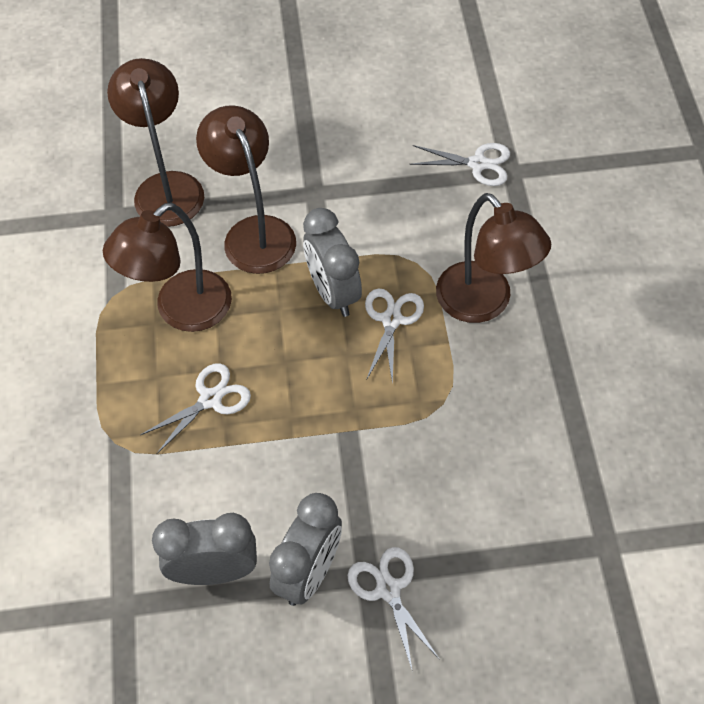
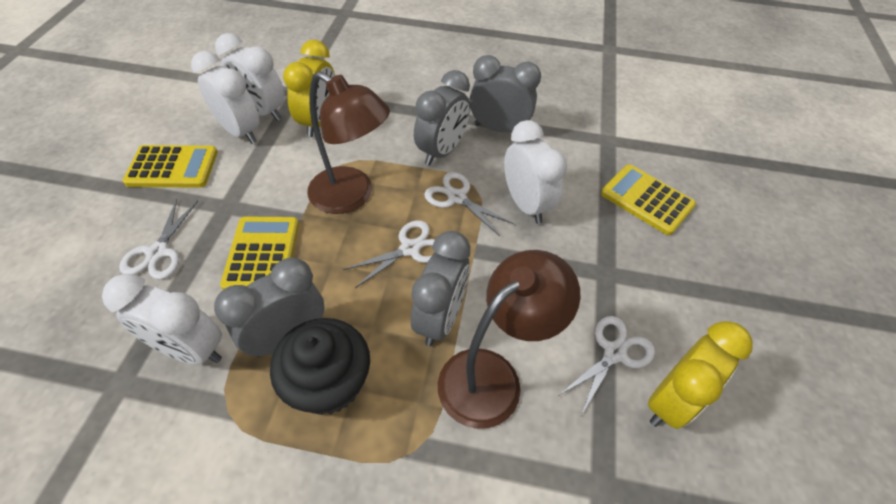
black cupcake: 0 -> 1
brown lamp: 4 -> 2
grey clock: 3 -> 4
white clock: 0 -> 4
yellow calculator: 0 -> 3
yellow clock: 0 -> 2

